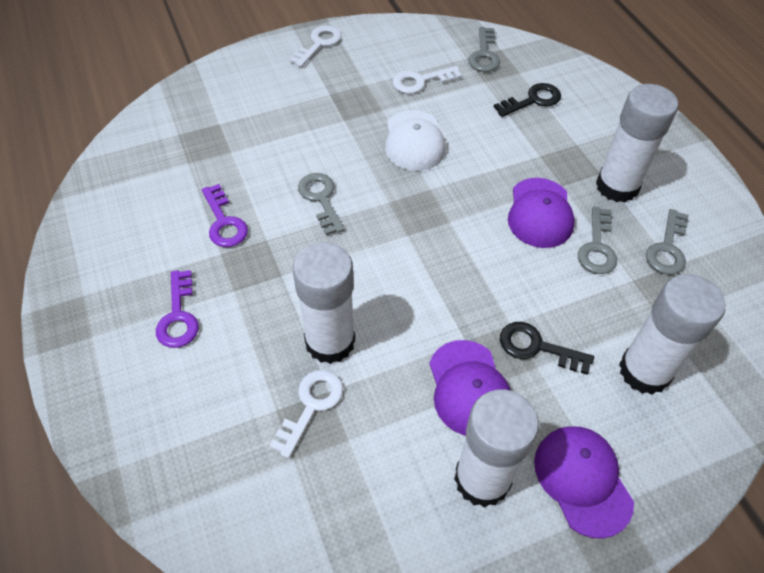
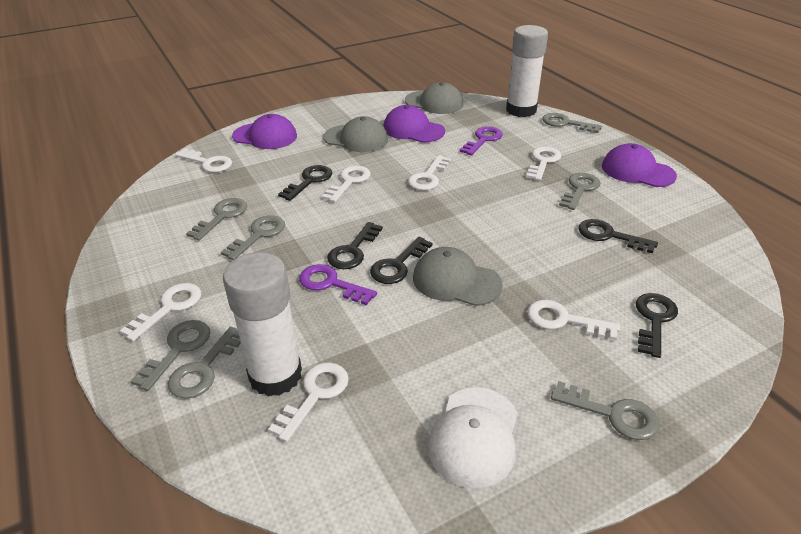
black key: 2 -> 5
grey cap: 0 -> 3
grey key: 4 -> 7
white glue stick: 4 -> 2
white key: 3 -> 7

